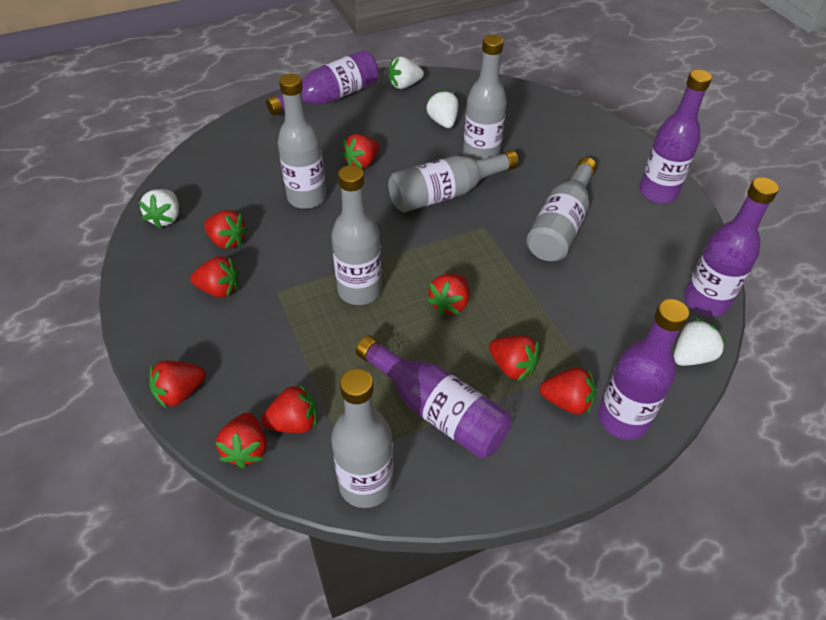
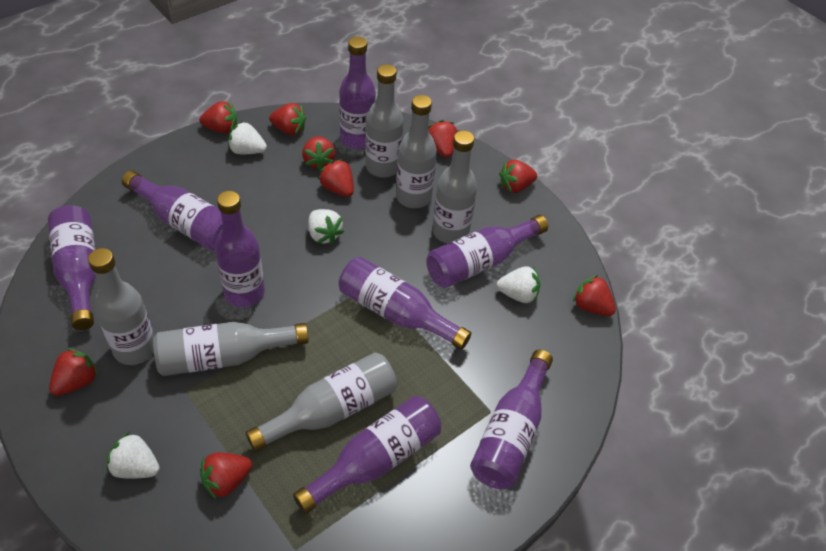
purple bottle: 5 -> 8

